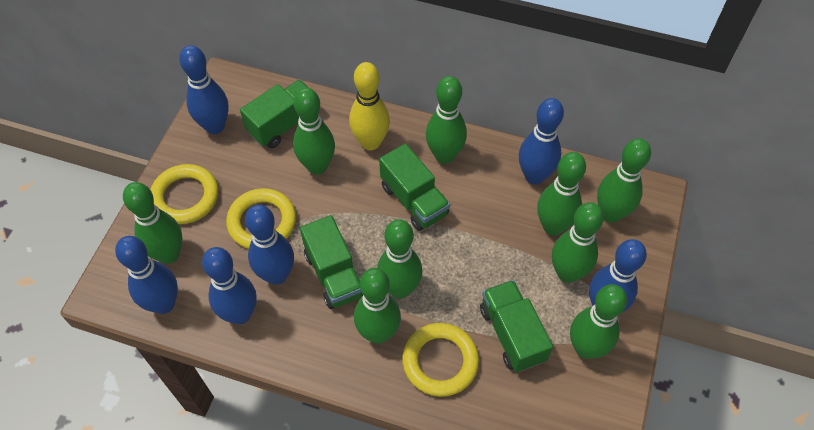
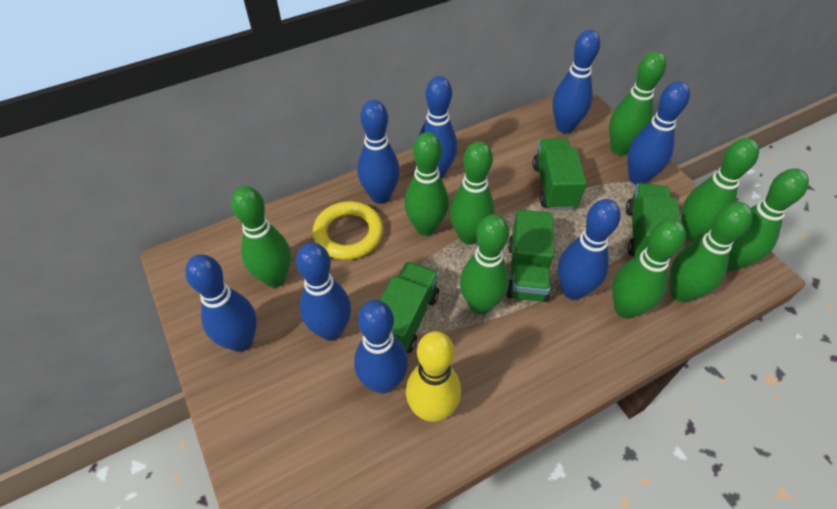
blue bowling pin: 6 -> 8
yellow ring: 3 -> 1

